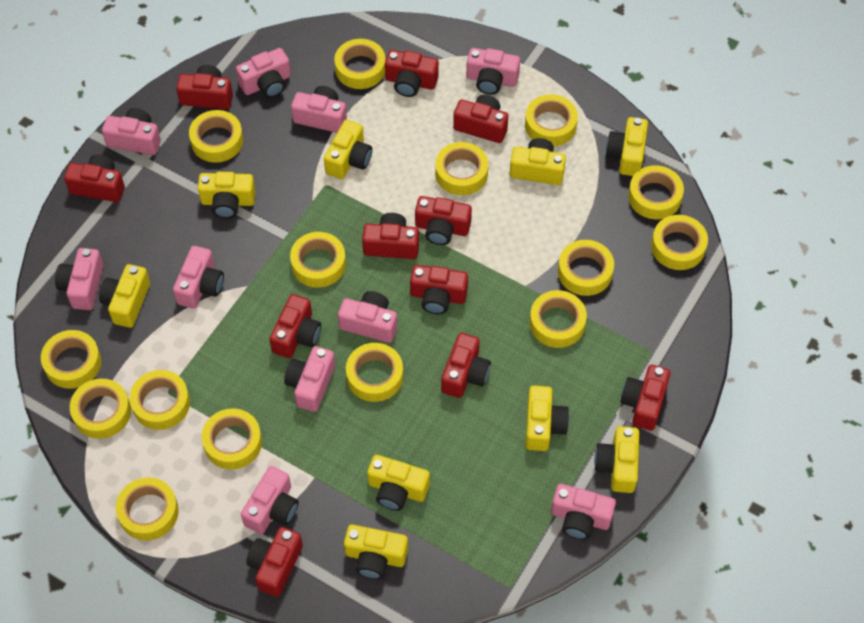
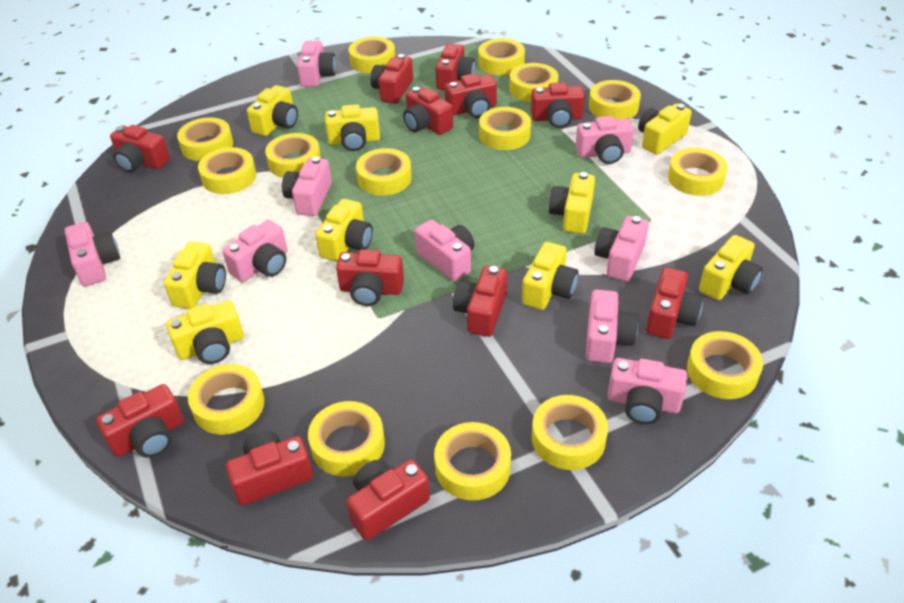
pink camera: 10 -> 9
red camera: 11 -> 12

